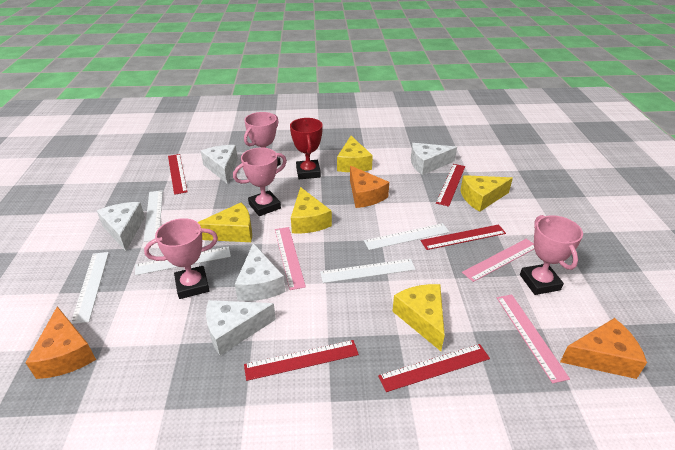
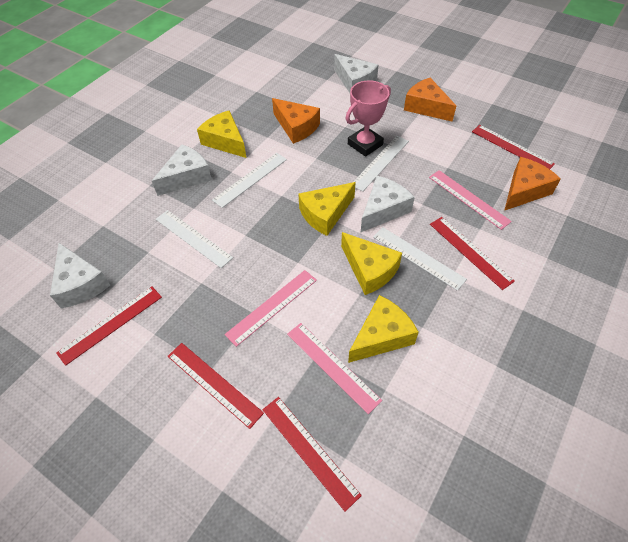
pink trophy: 4 -> 1
red trophy: 1 -> 0
white cheese: 5 -> 4
white ruler: 5 -> 4
yellow cheese: 5 -> 4

